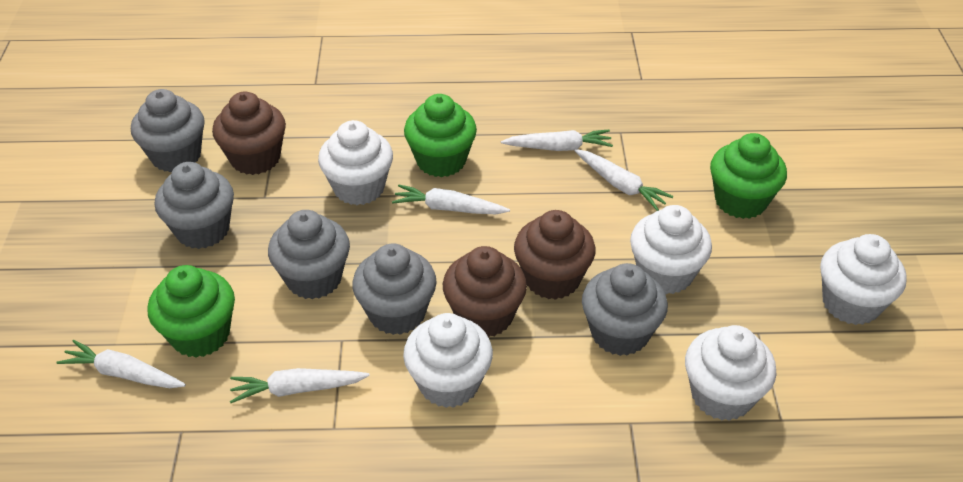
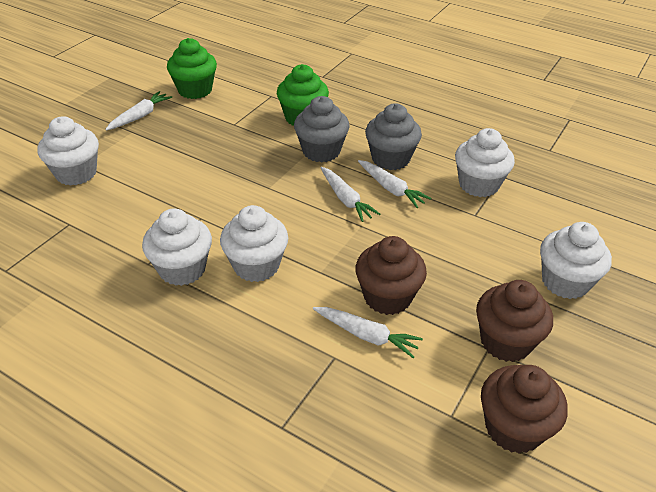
green cupcake: 3 -> 2
grey cupcake: 5 -> 2
white carrot: 5 -> 4

